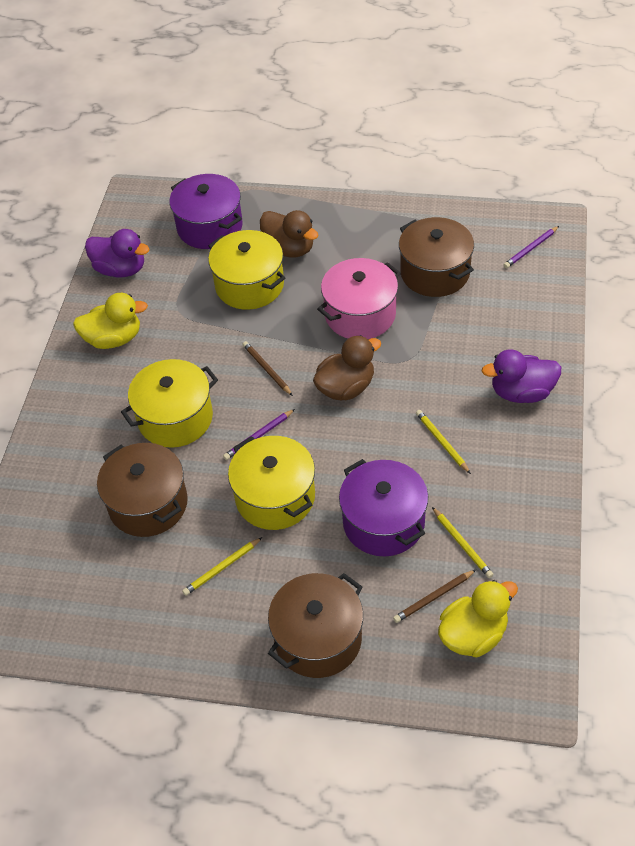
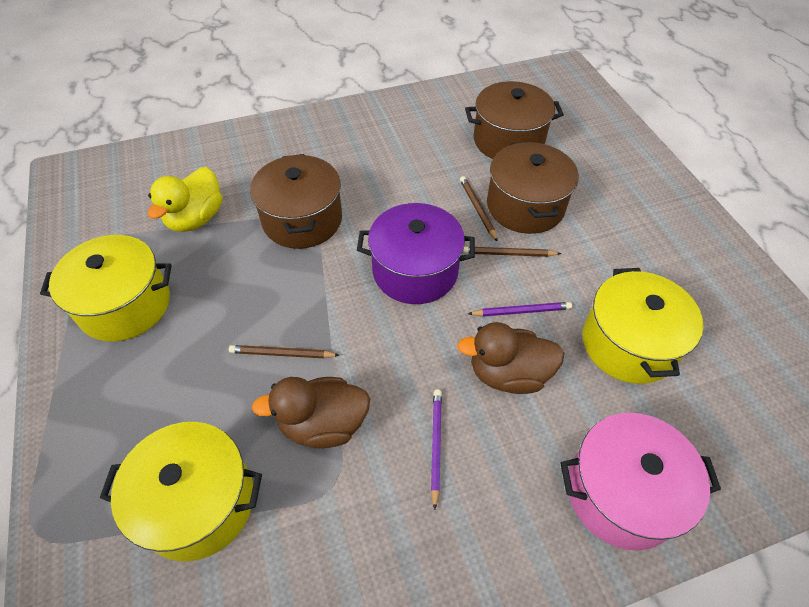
brown pencil: 2 -> 3
purple duck: 2 -> 0
purple pot: 2 -> 1
yellow duck: 2 -> 1
yellow pencil: 3 -> 0

